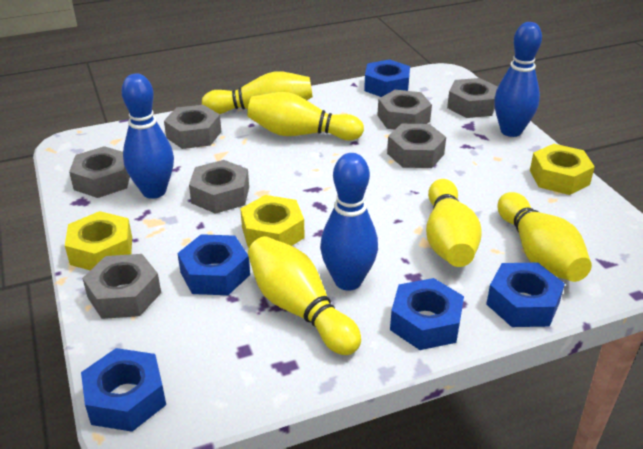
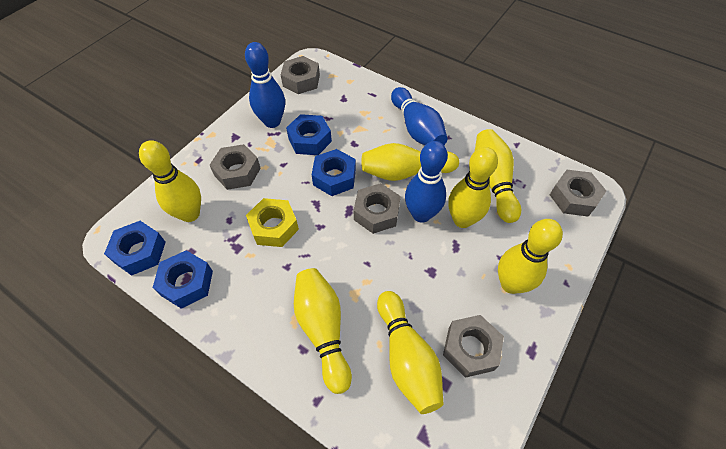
blue nut: 5 -> 4
grey nut: 7 -> 5
yellow bowling pin: 5 -> 7
yellow nut: 3 -> 1

